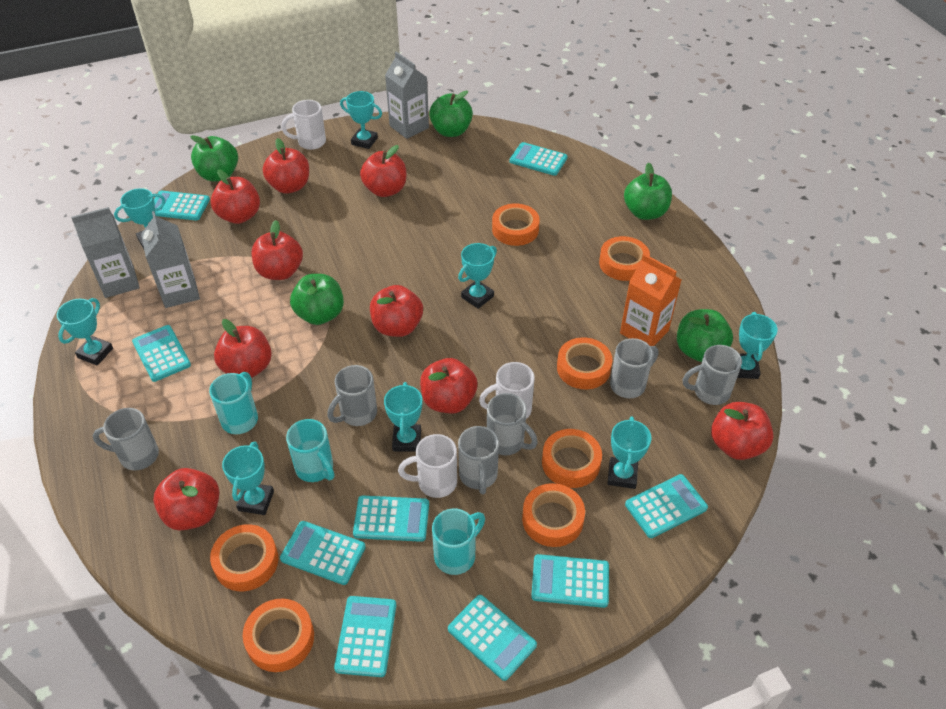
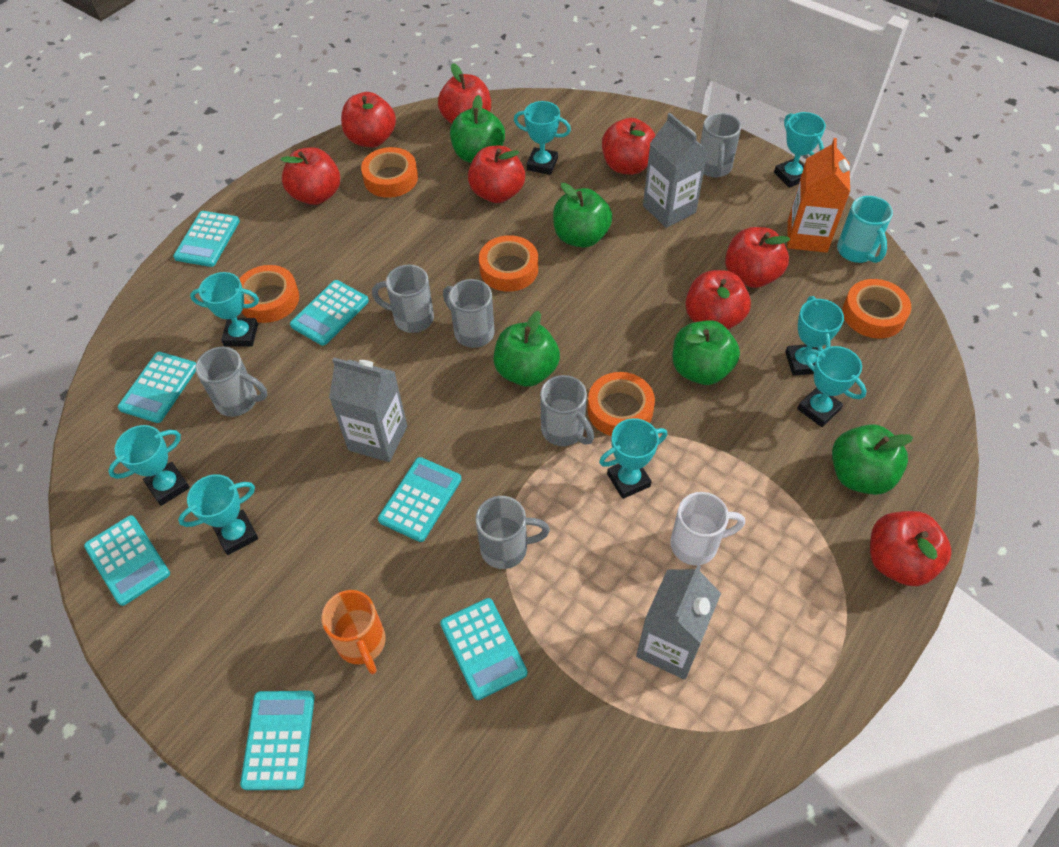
orange mug: 0 -> 1
orange tape: 7 -> 5
red apple: 9 -> 8
turquoise calculator: 9 -> 7
turquoise mug: 3 -> 1
white mug: 3 -> 1

